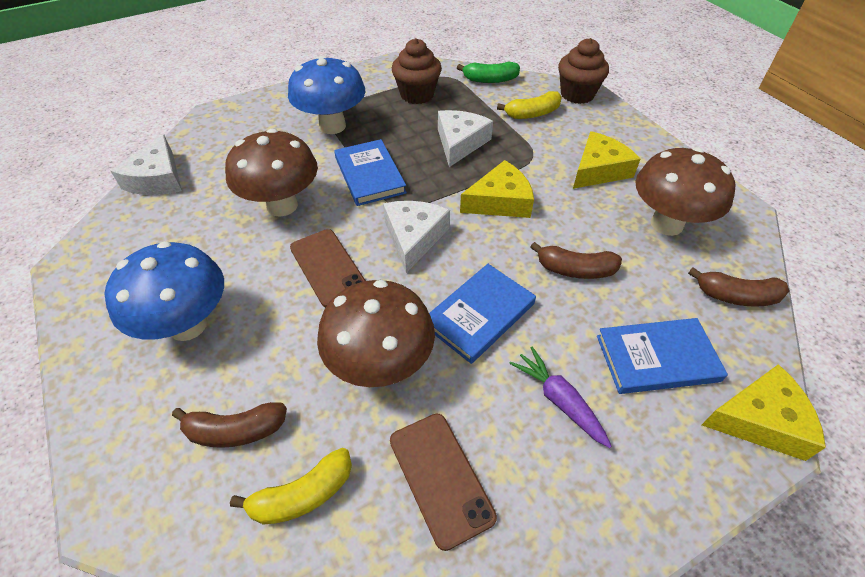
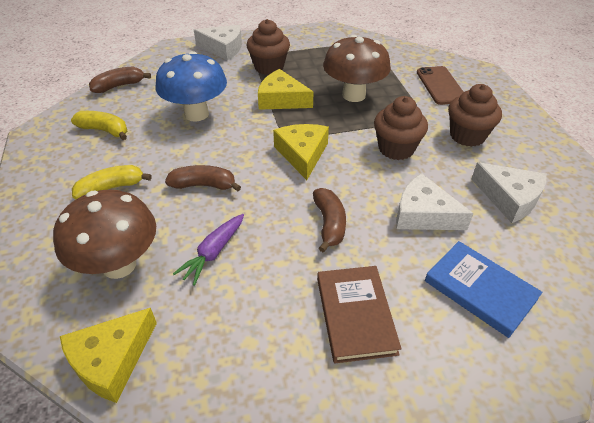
blue book: 3 -> 1
blue mushroom: 2 -> 1
brown book: 0 -> 1
brown cupcake: 2 -> 3
brown mushroom: 3 -> 2
brown phone: 2 -> 1
green banana: 1 -> 0

